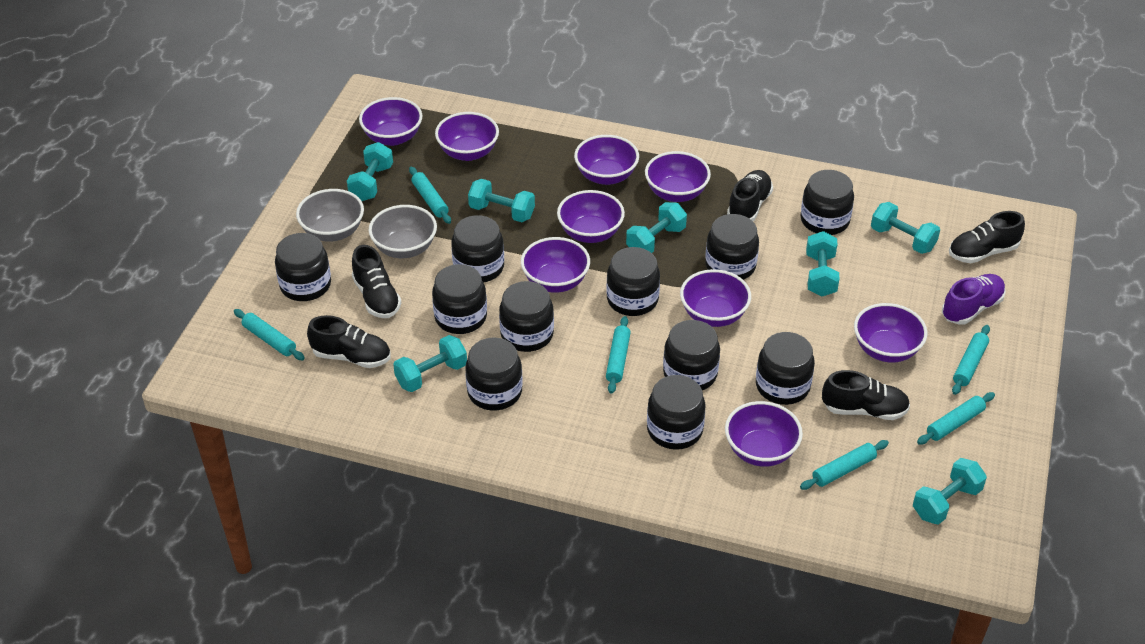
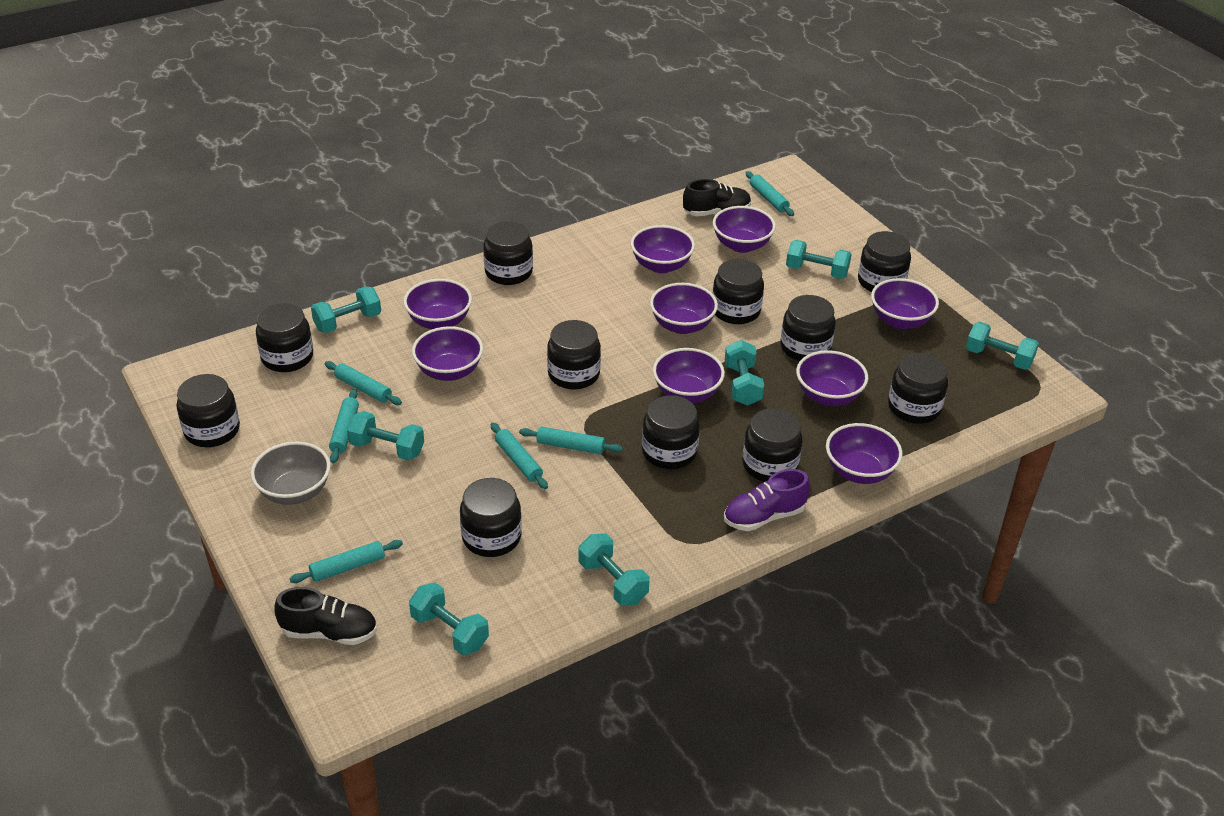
black shoe: 5 -> 2
grey bowl: 2 -> 1

